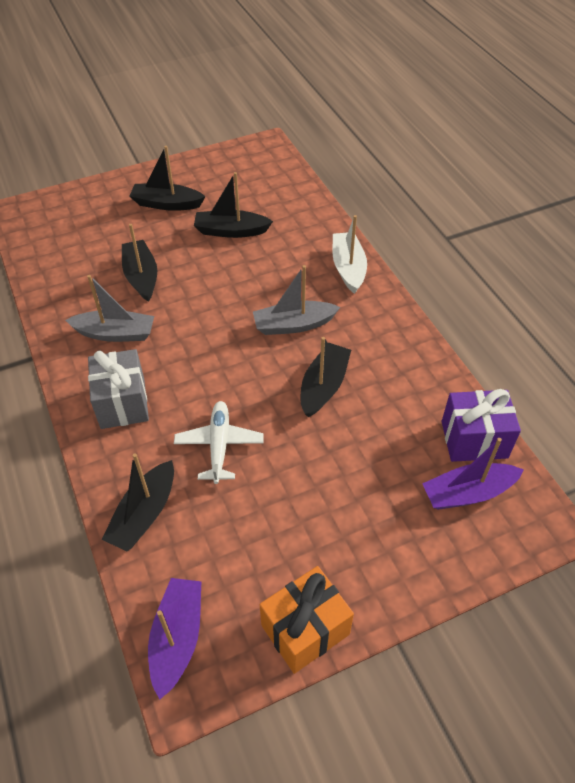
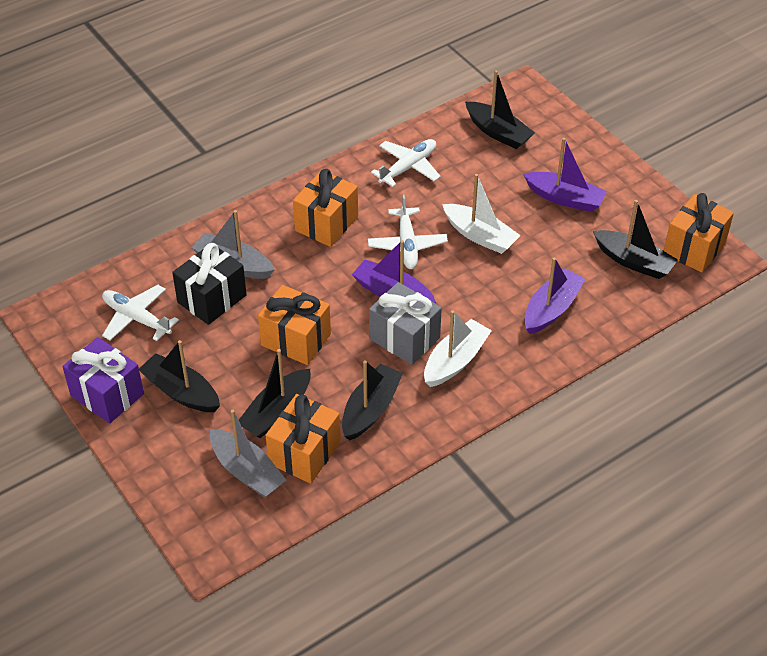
black gift: 0 -> 1
orange gift: 1 -> 4
purple boat: 2 -> 3
white boat: 1 -> 2
white plane: 1 -> 3

